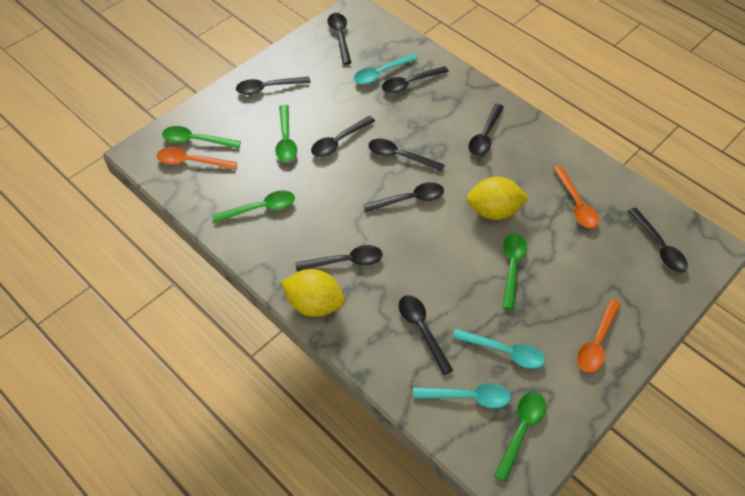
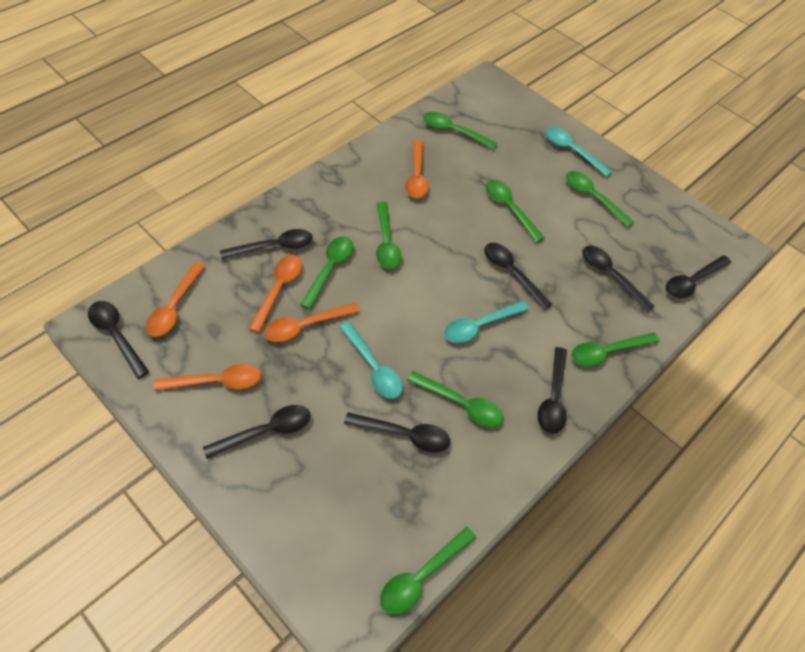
black spoon: 10 -> 8
green spoon: 5 -> 8
orange spoon: 3 -> 5
yellow lemon: 2 -> 0

